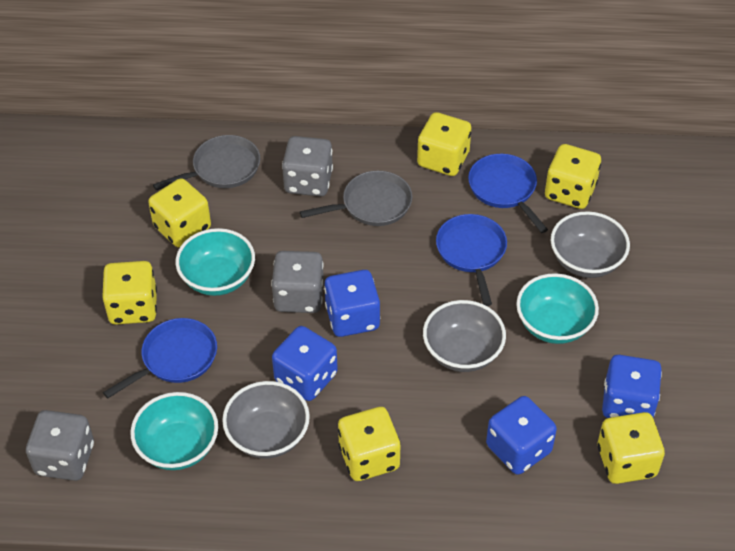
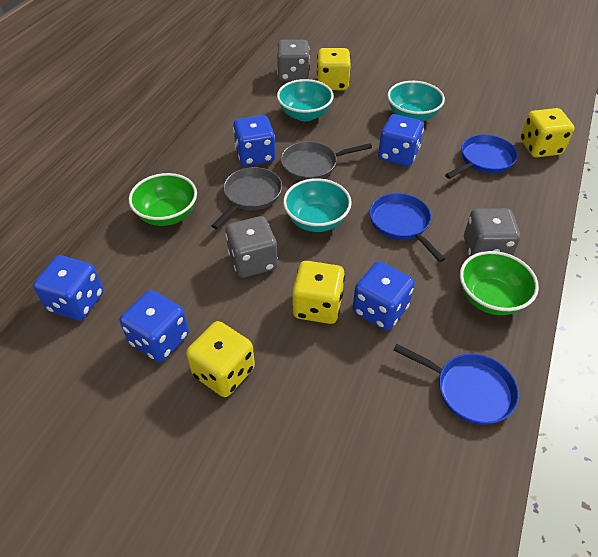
blue dice: 4 -> 5
green bowl: 0 -> 2
grey bowl: 3 -> 0
yellow dice: 6 -> 4

